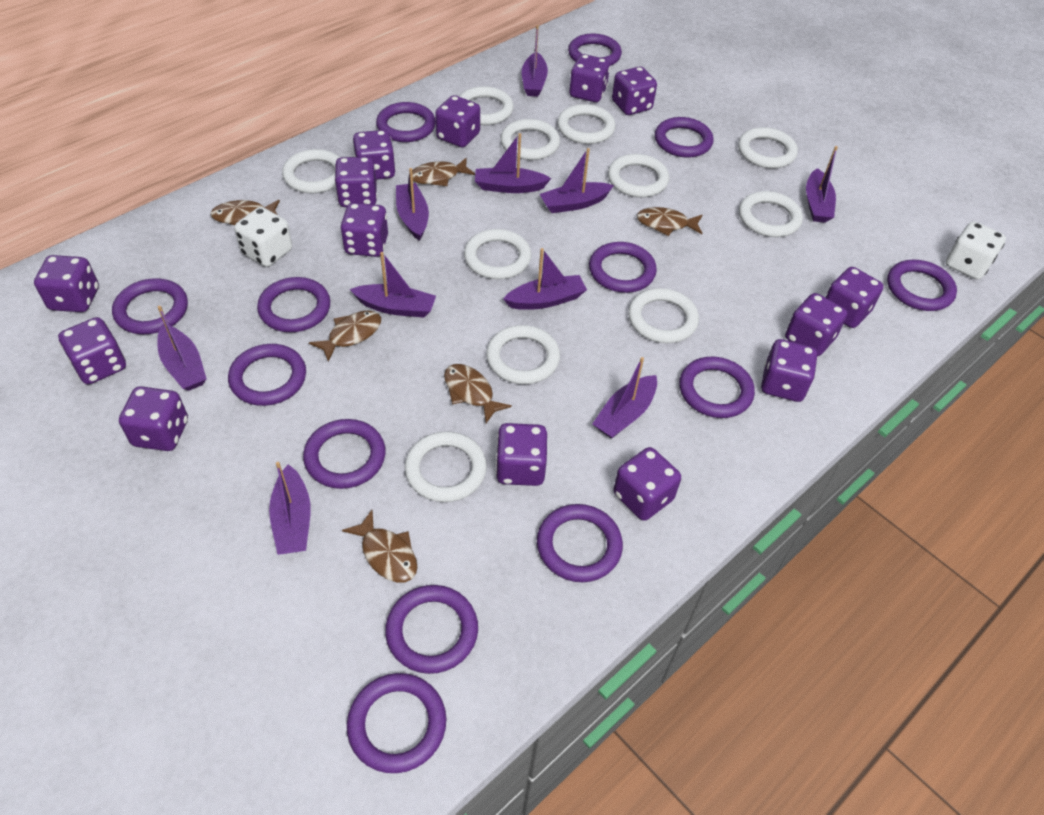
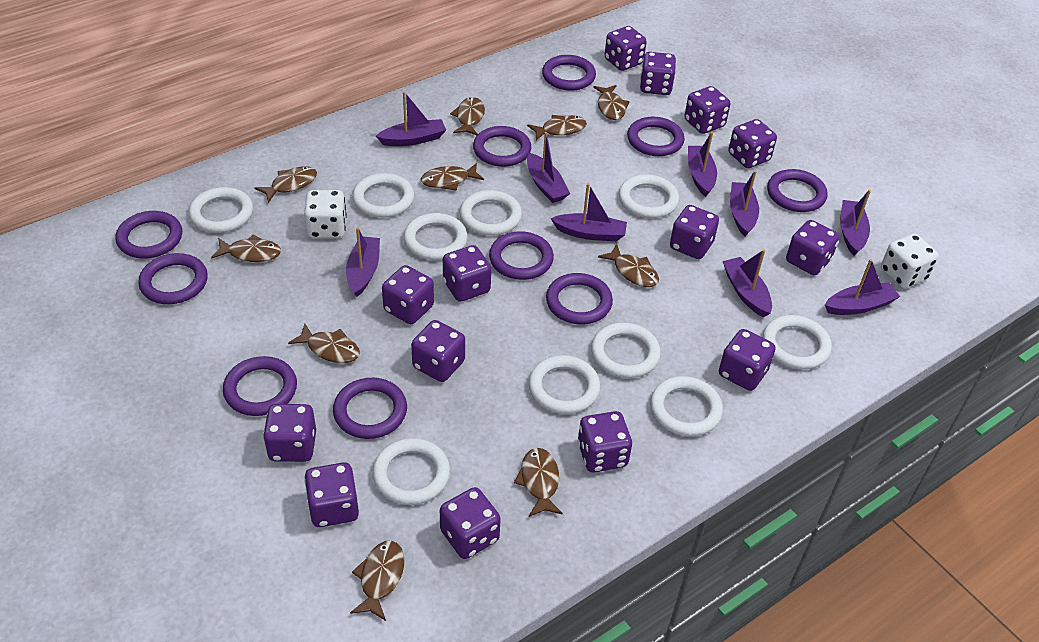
brown fish: 6 -> 10
purple boat: 10 -> 9
purple ring: 13 -> 10
white ring: 11 -> 10

